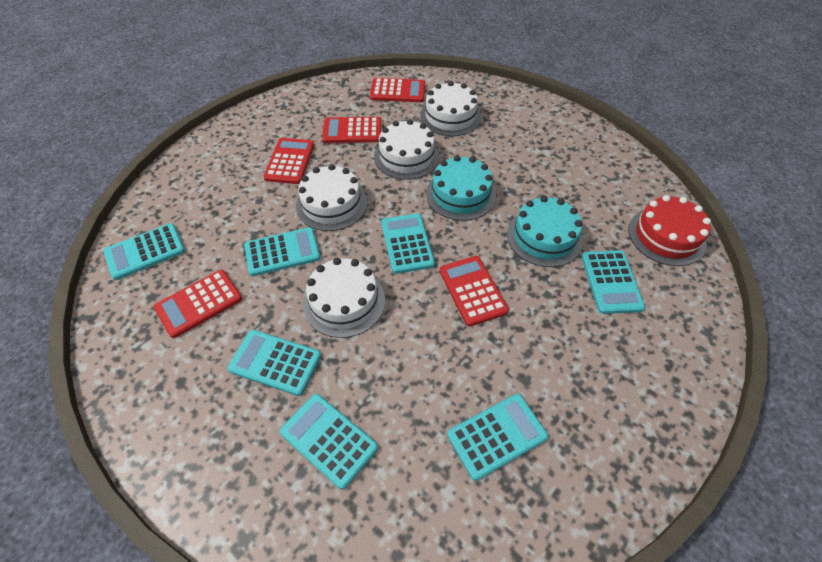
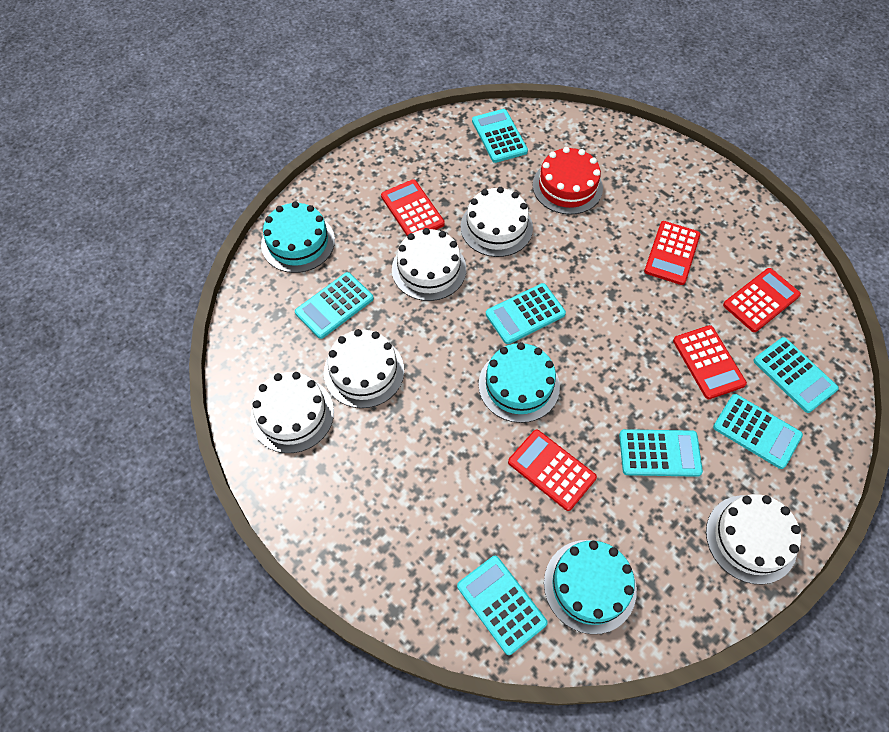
turquoise cake: 2 -> 3
white cake: 4 -> 5

